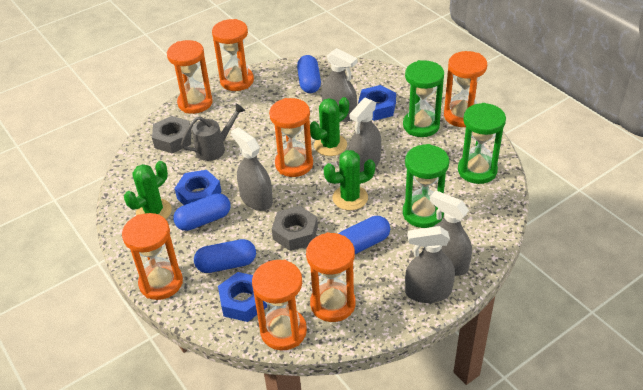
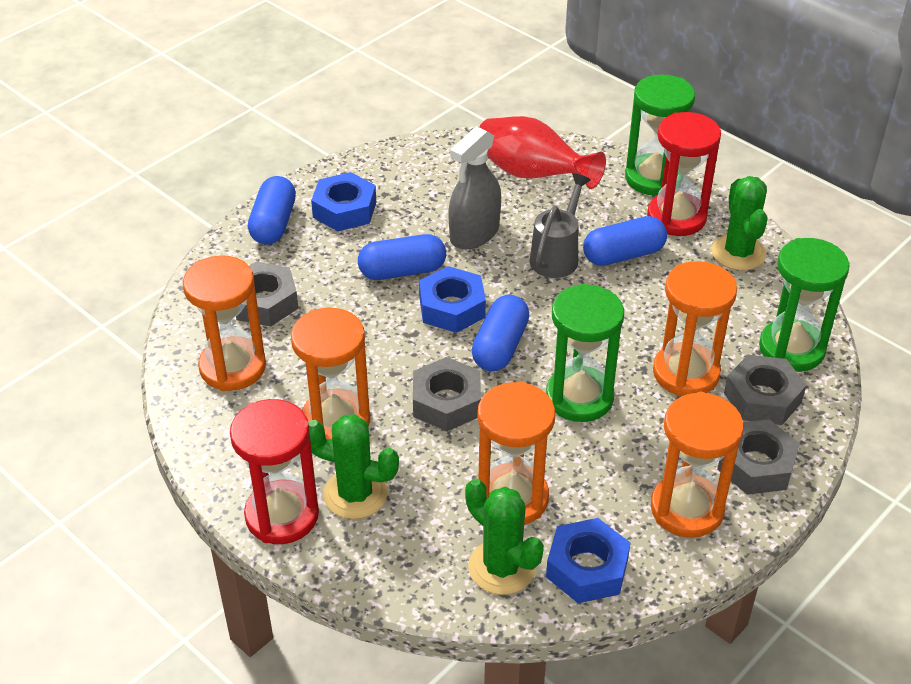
grey nut: 2 -> 4
grey spray bottle: 5 -> 1
orange hourglass: 7 -> 5
red hourglass: 0 -> 2
red vase: 0 -> 1

